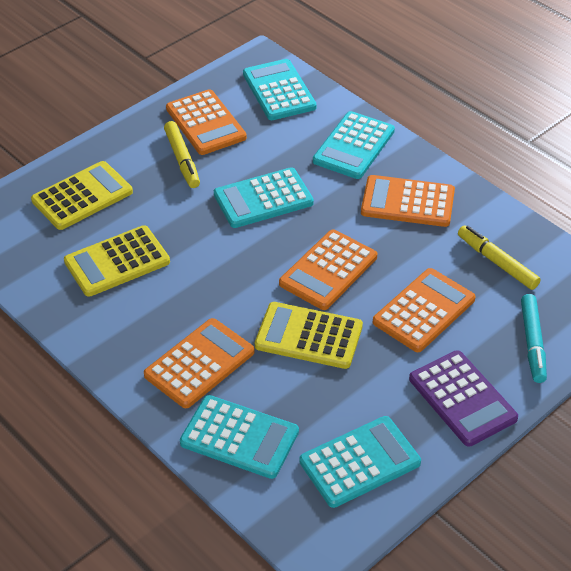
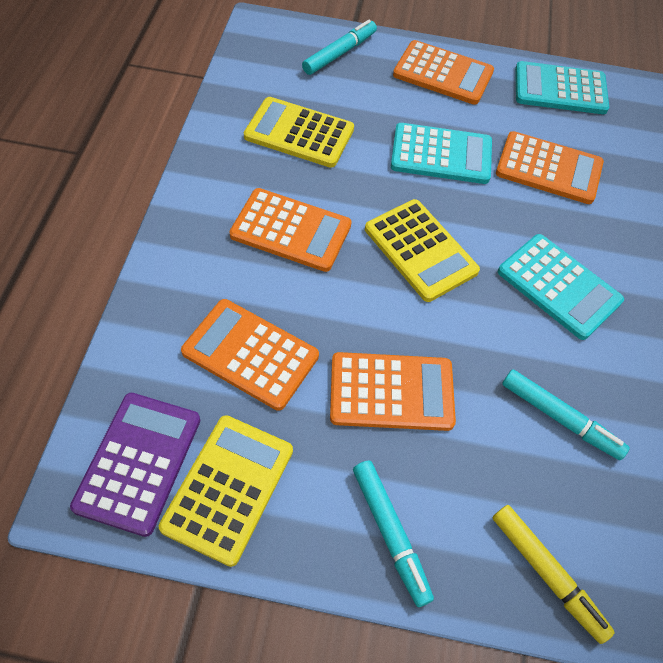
turquoise calculator: 5 -> 3
turquoise marker: 1 -> 3
yellow marker: 2 -> 1

